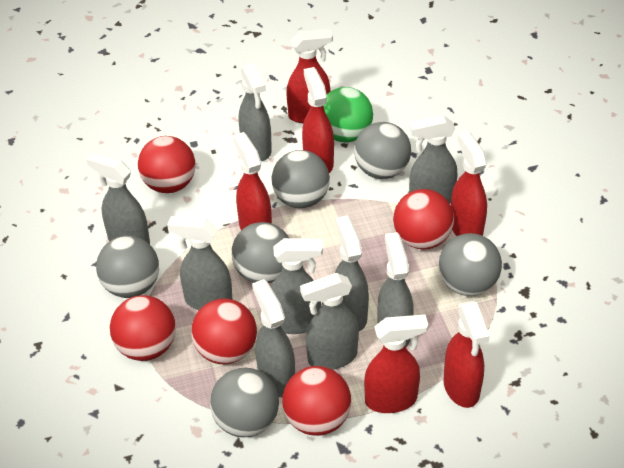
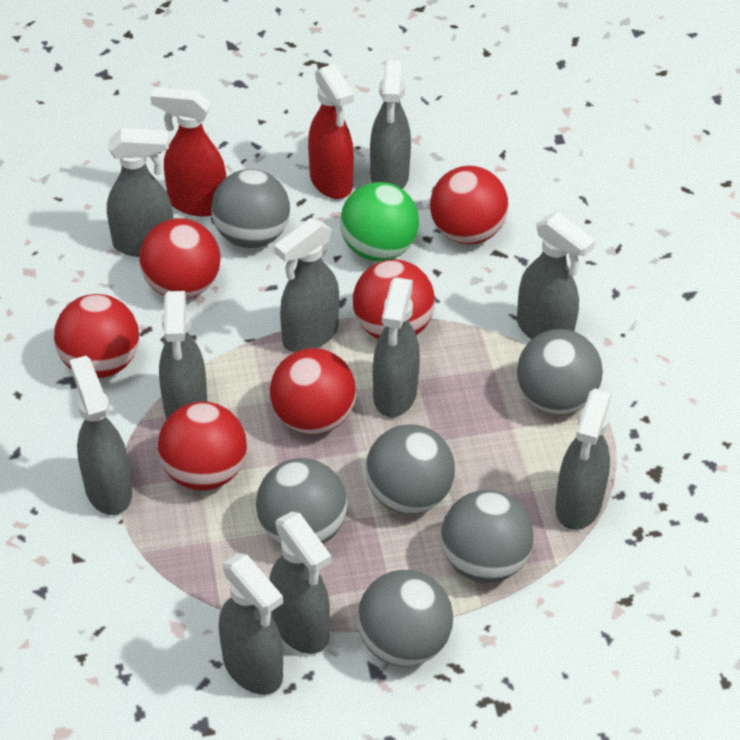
grey spray bottle: 9 -> 10
red ball: 5 -> 6
red spray bottle: 6 -> 2

